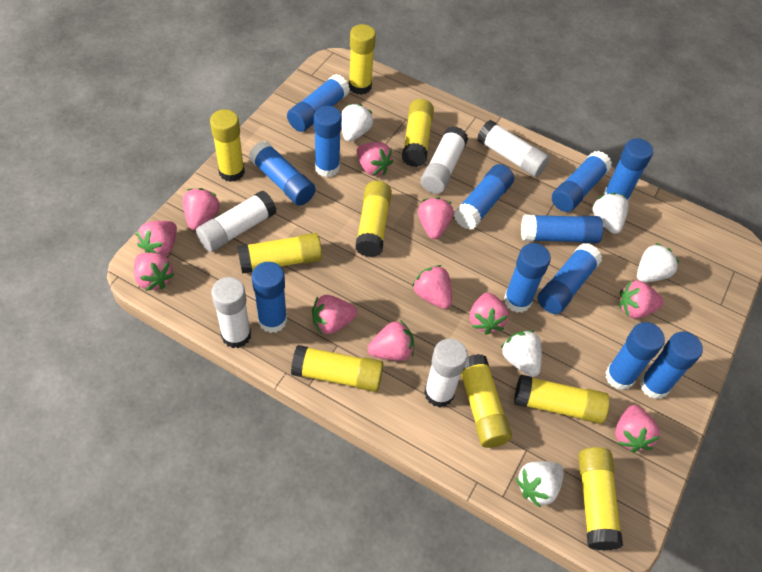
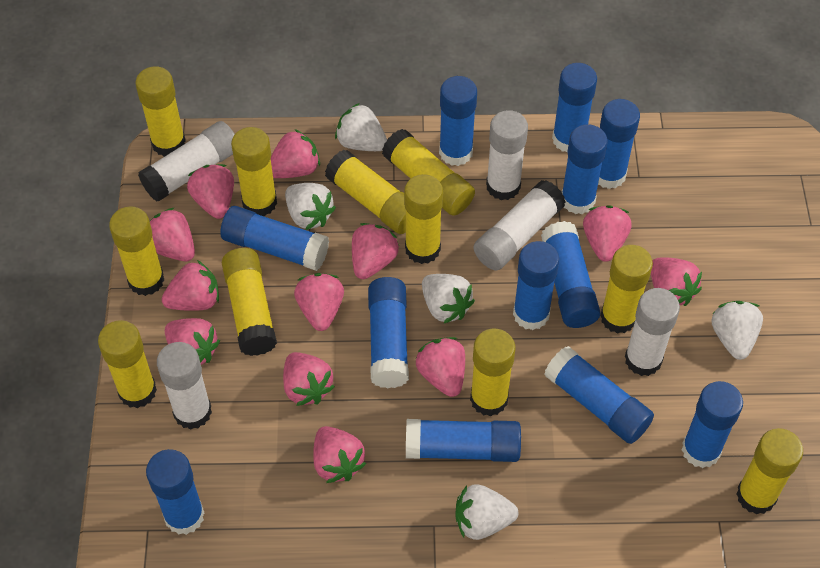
pink strawberry: 11 -> 12
yellow glue stick: 9 -> 11

